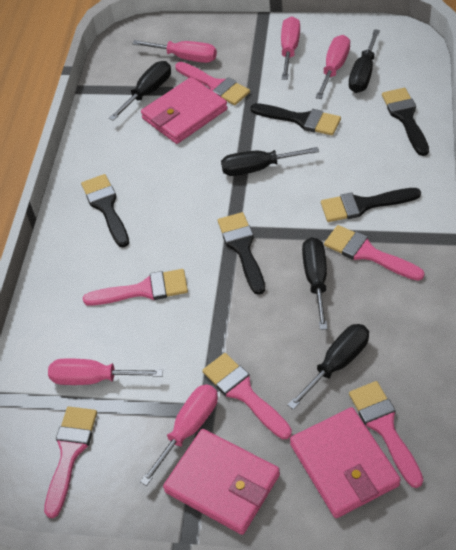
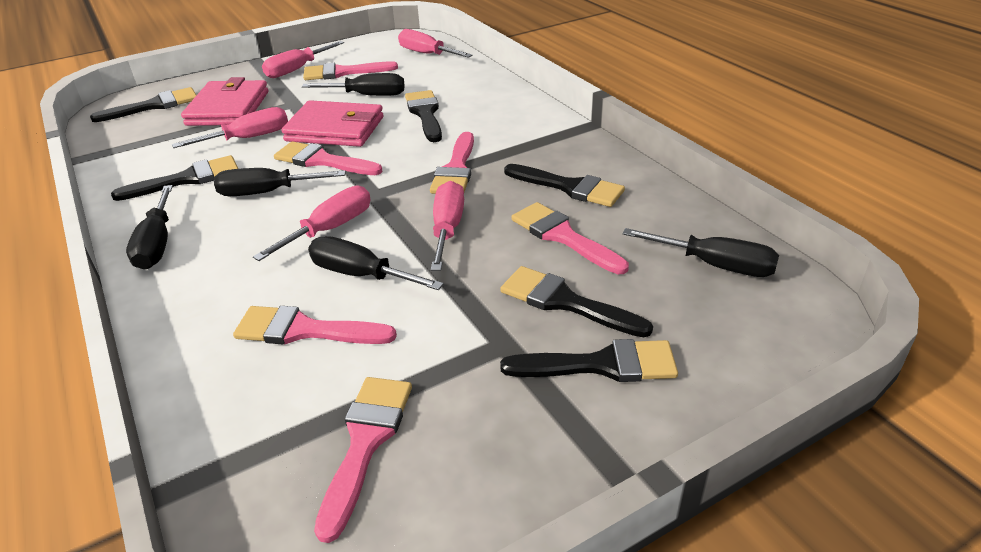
black brush: 5 -> 6
pink wallet: 3 -> 2

